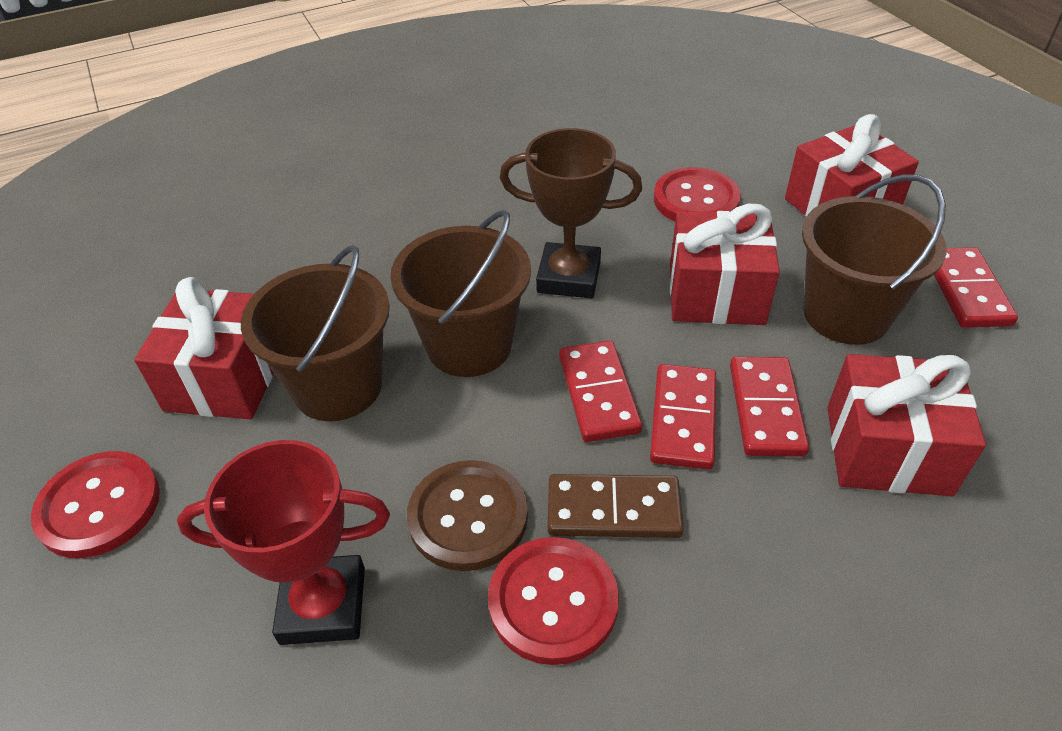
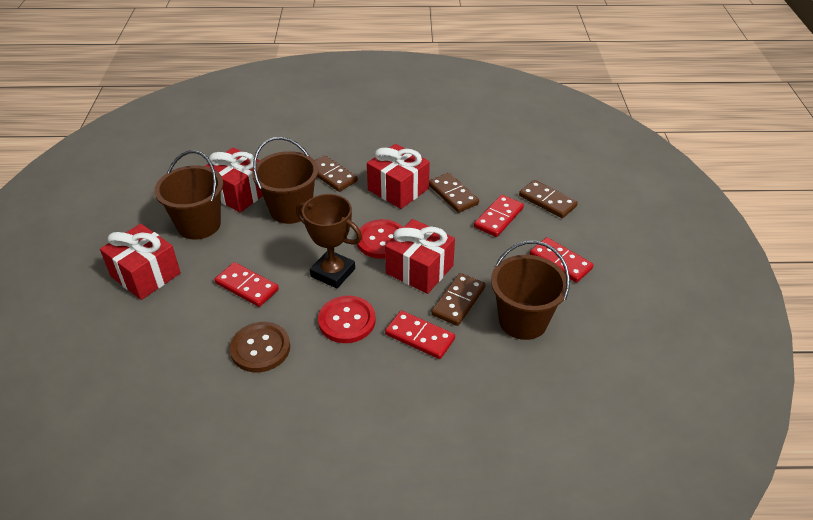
brown domino: 1 -> 4
red button: 3 -> 2
red trophy: 1 -> 0

